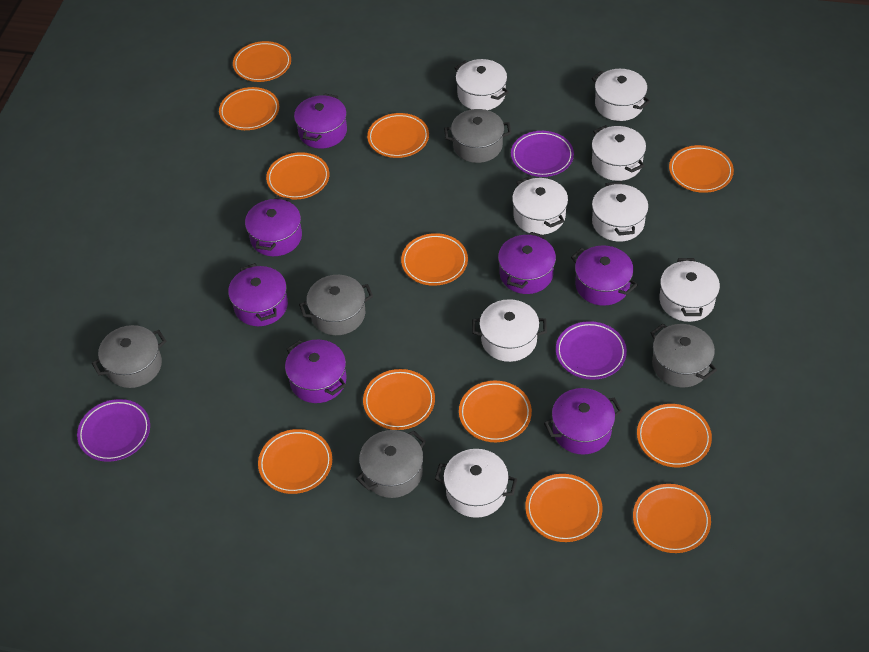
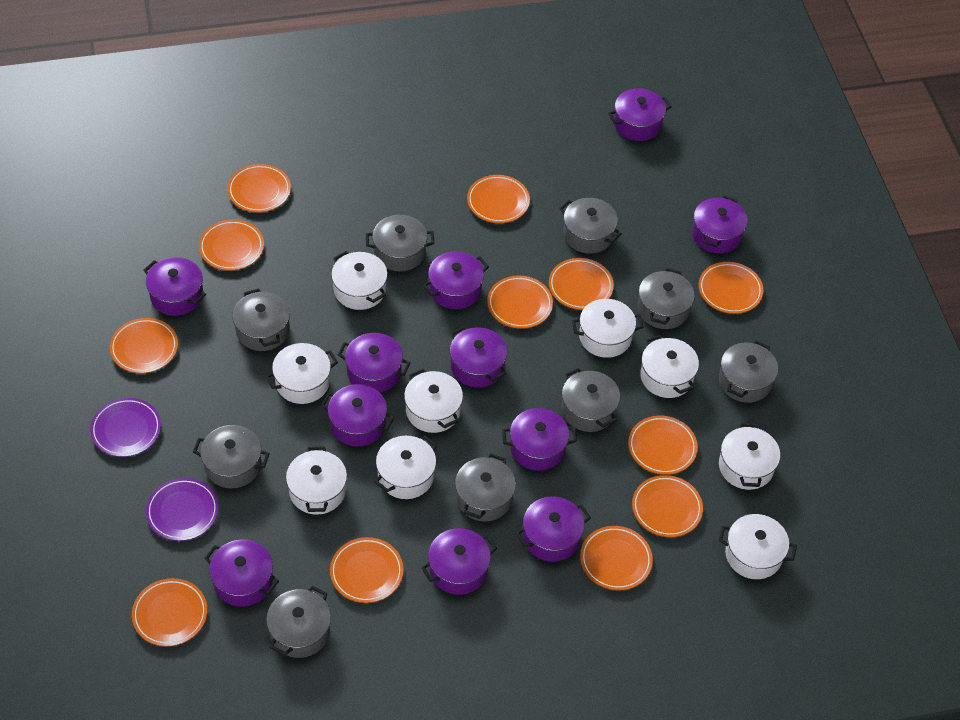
grey pot: 5 -> 9
purple plate: 3 -> 2
purple pot: 7 -> 11
white pot: 8 -> 9

